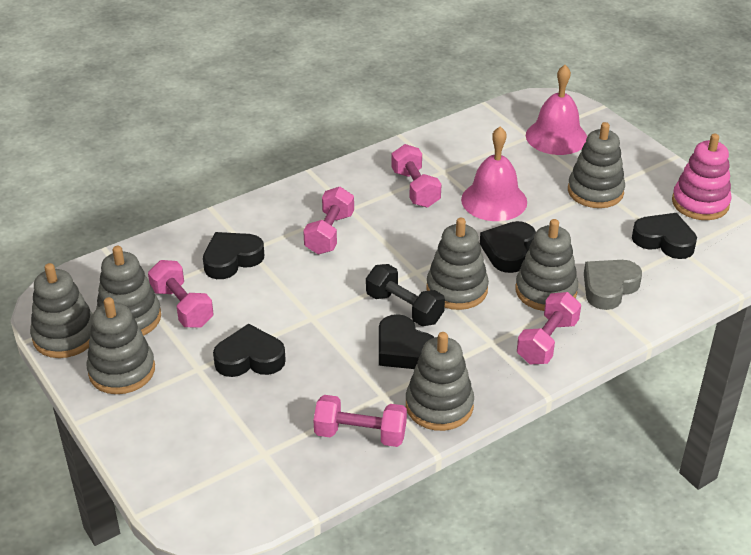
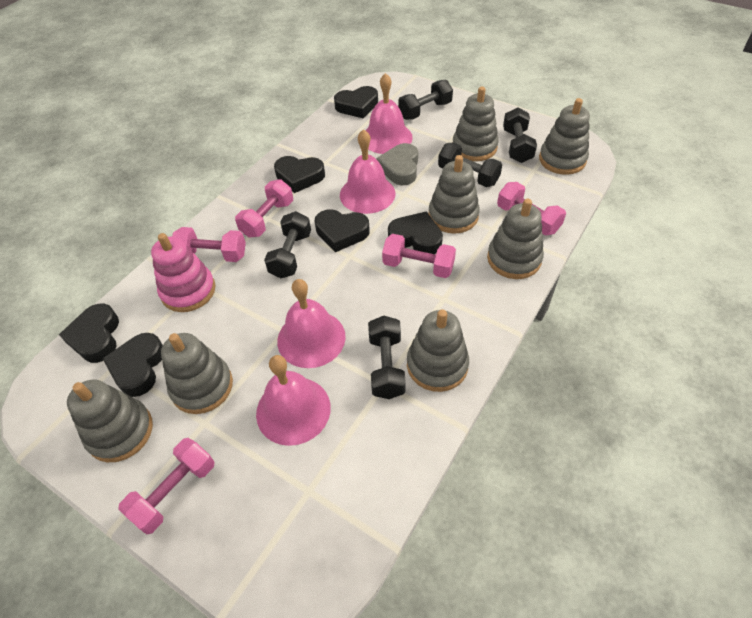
black dumbbell: 1 -> 5
black heart: 5 -> 6
pink bell: 2 -> 4

